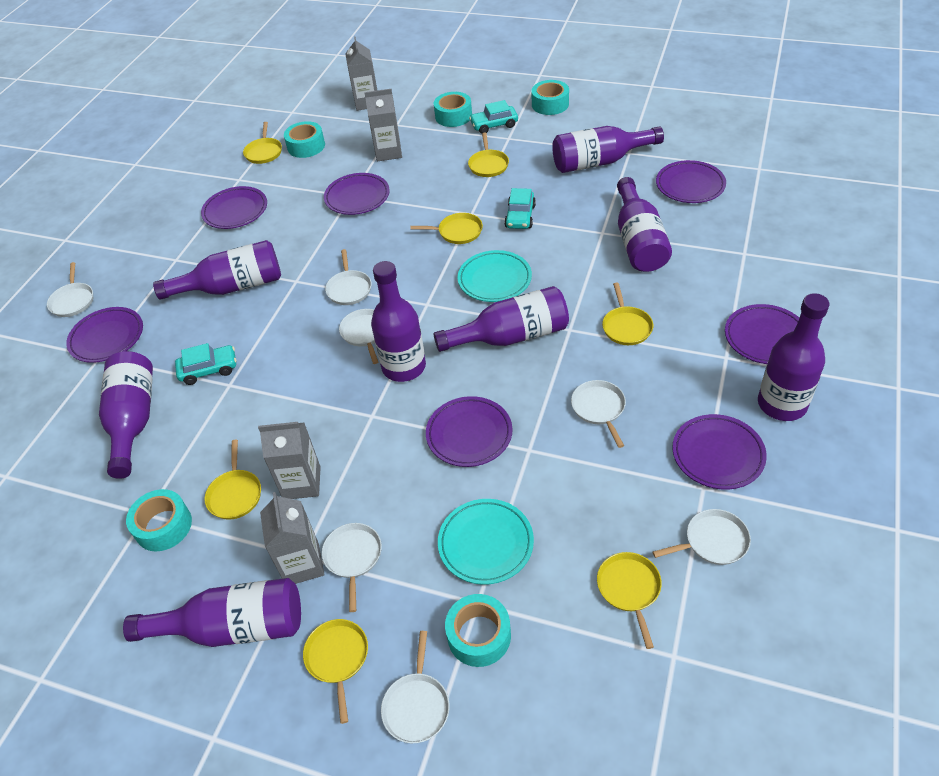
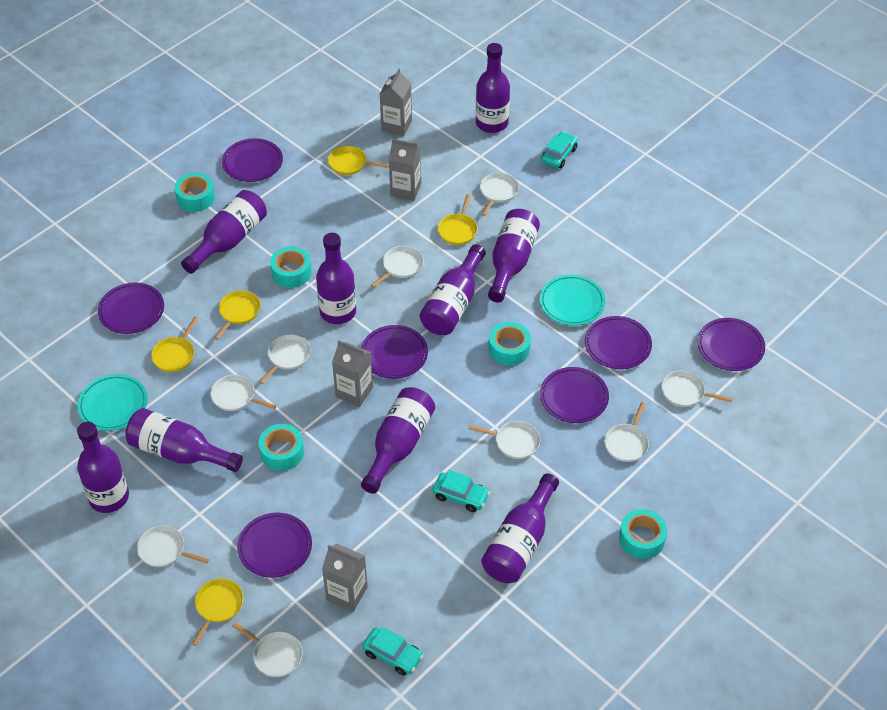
purple bottle: 8 -> 9
white pan: 7 -> 9
yellow pan: 7 -> 5

